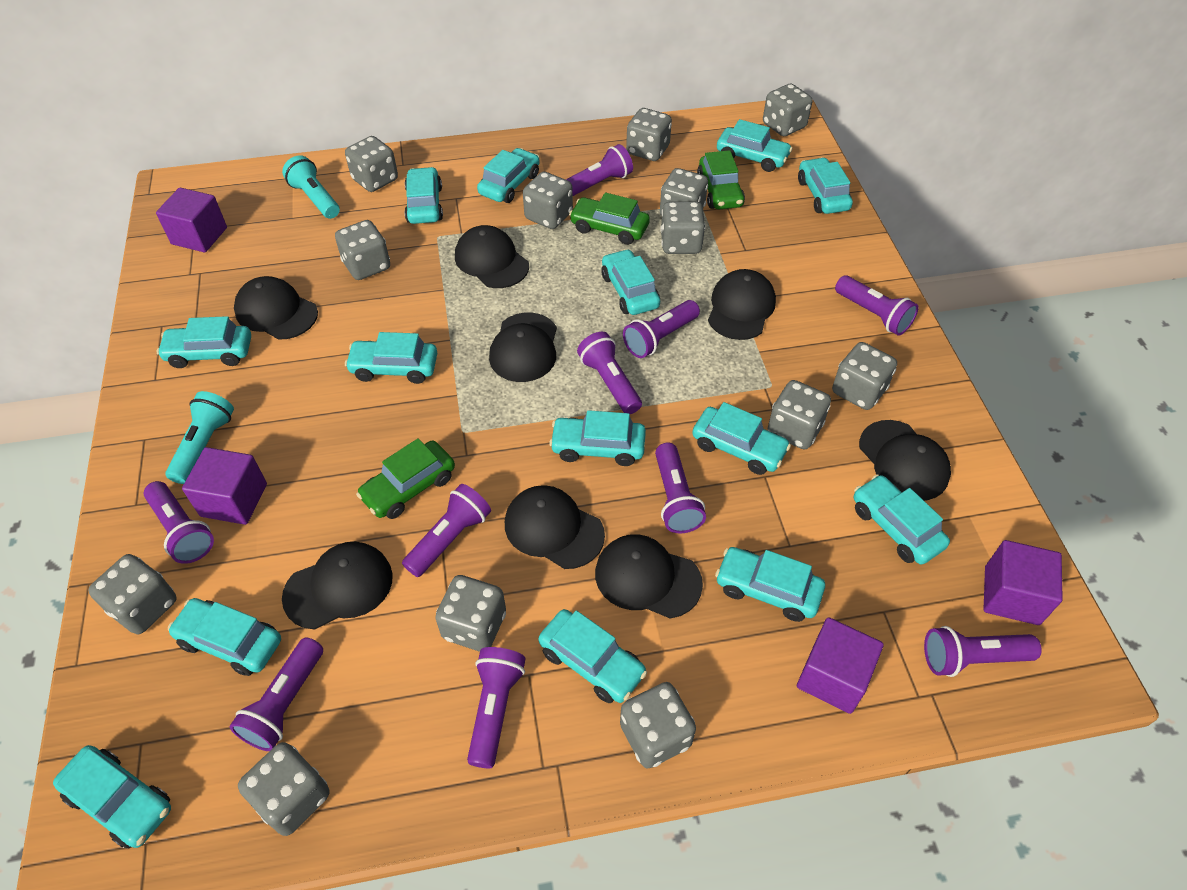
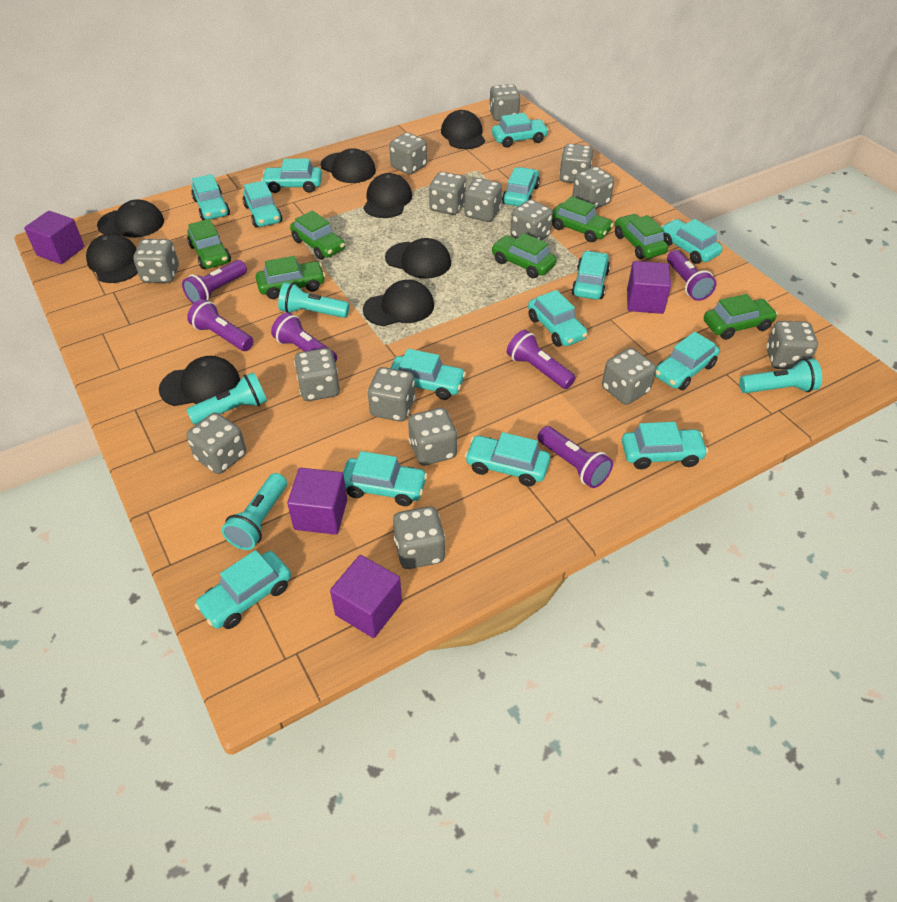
green car: 3 -> 7
grey dice: 13 -> 15
purple flashlight: 10 -> 6
turquoise flashlight: 2 -> 4

